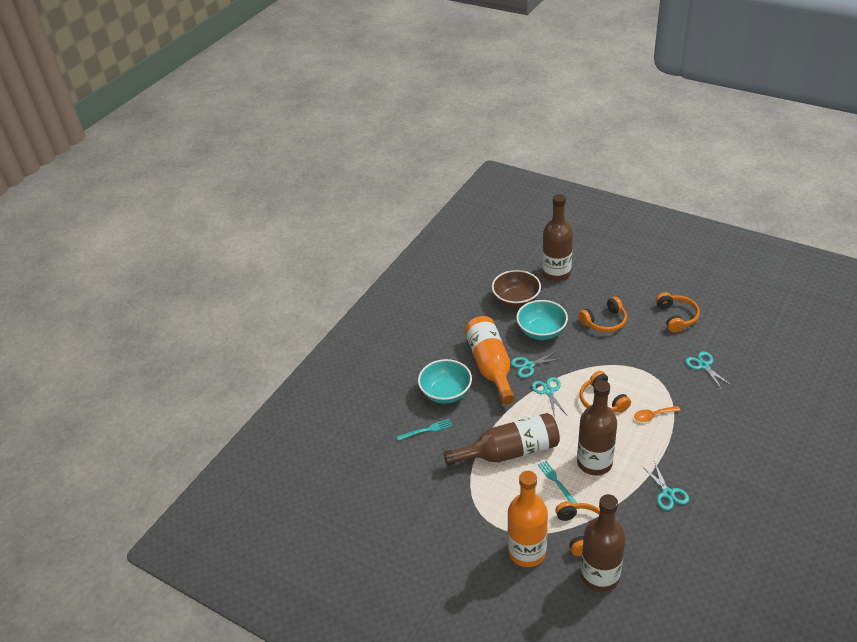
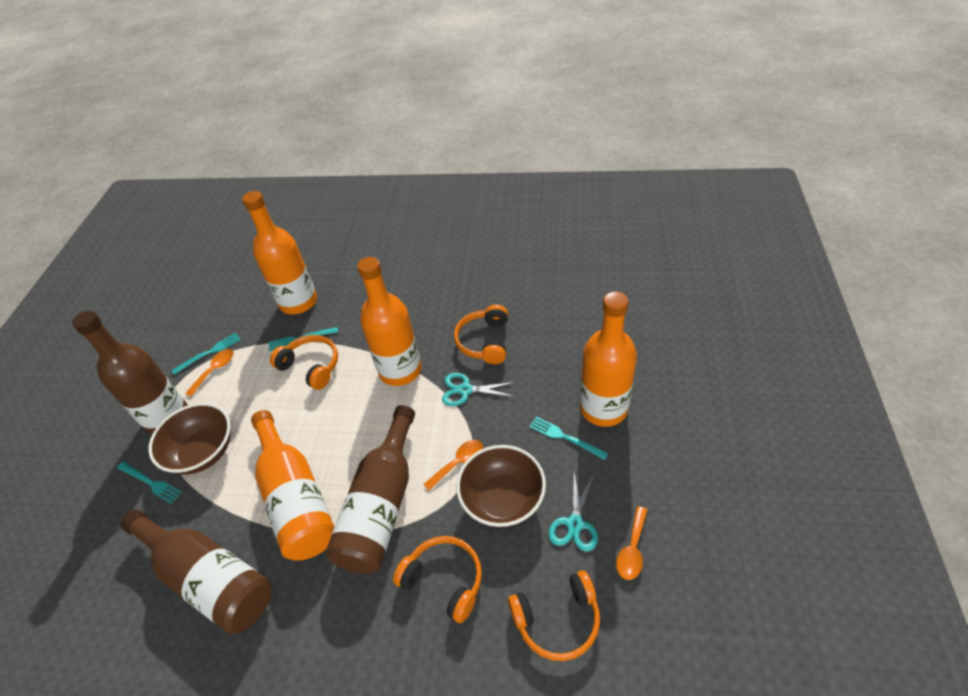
brown bottle: 4 -> 3
brown bowl: 1 -> 2
orange bottle: 2 -> 4
orange spoon: 1 -> 3
turquoise bowl: 2 -> 0
turquoise fork: 2 -> 4
turquoise scissors: 4 -> 2

